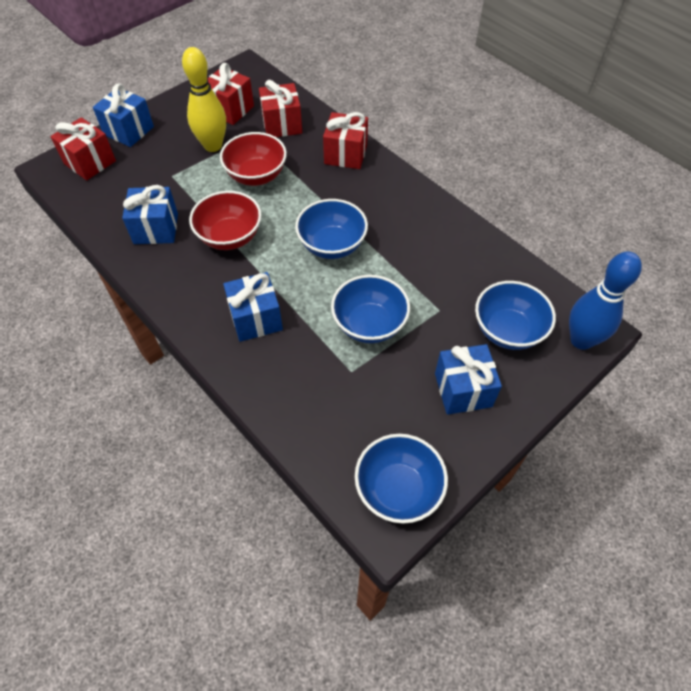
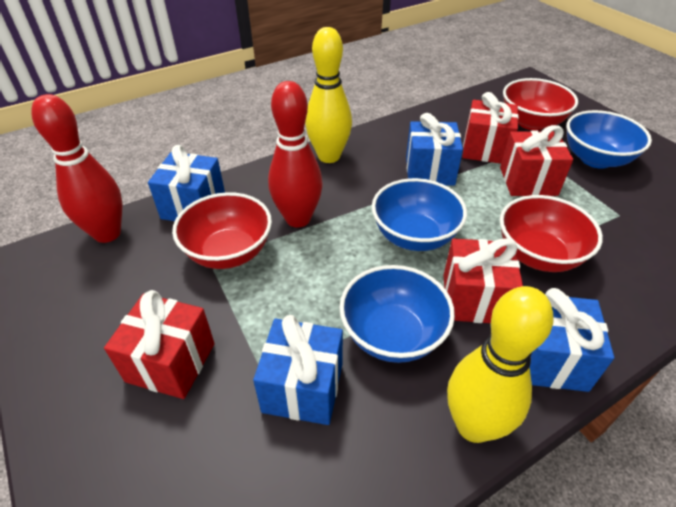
blue bowl: 4 -> 3
blue bowling pin: 1 -> 0
red bowl: 2 -> 3
red bowling pin: 0 -> 2
yellow bowling pin: 1 -> 2

